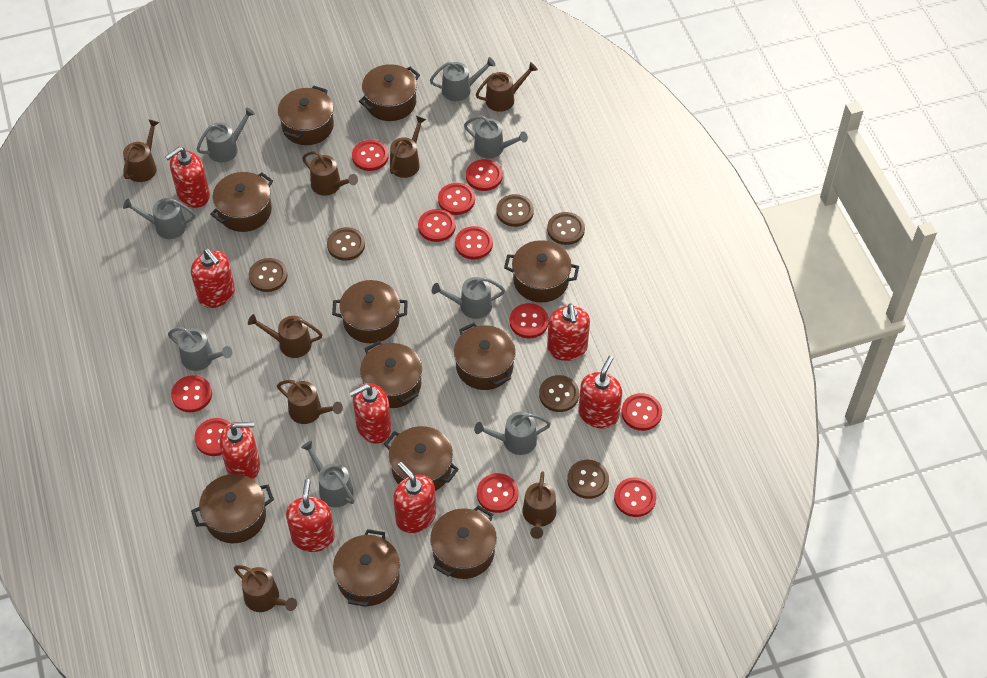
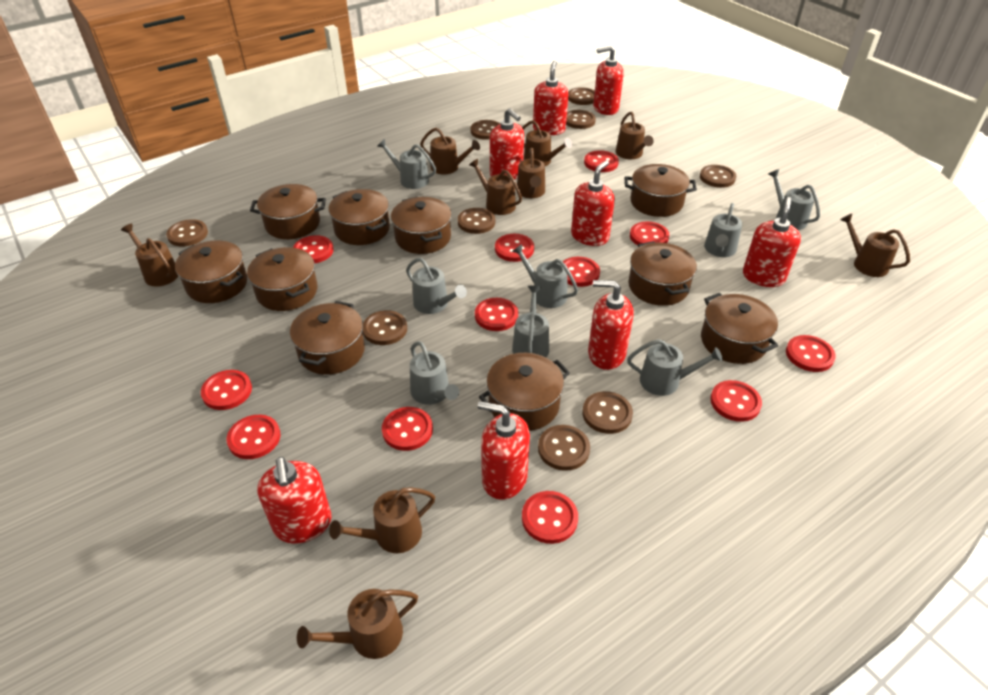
brown button: 6 -> 9
brown pot: 11 -> 10
brown watering can: 8 -> 9
red button: 11 -> 12

